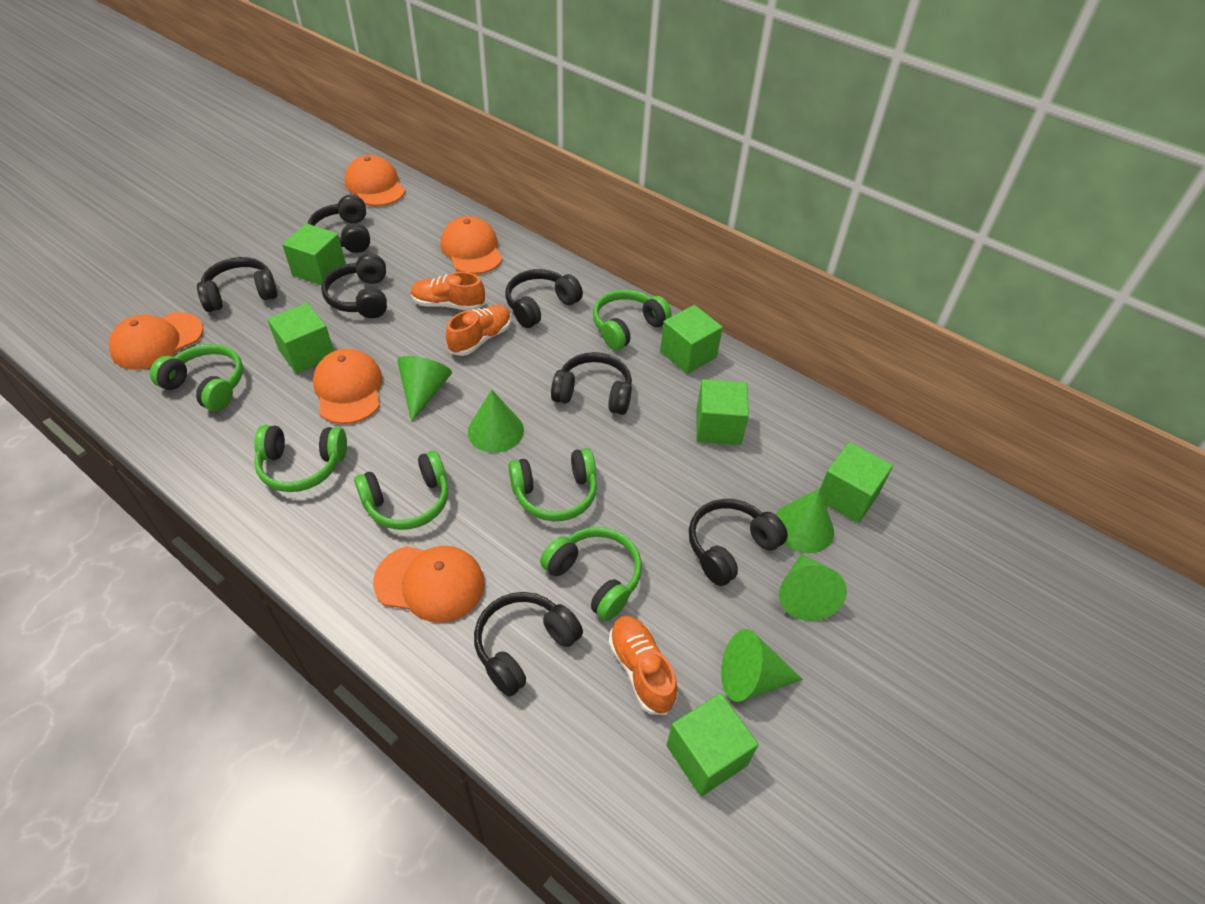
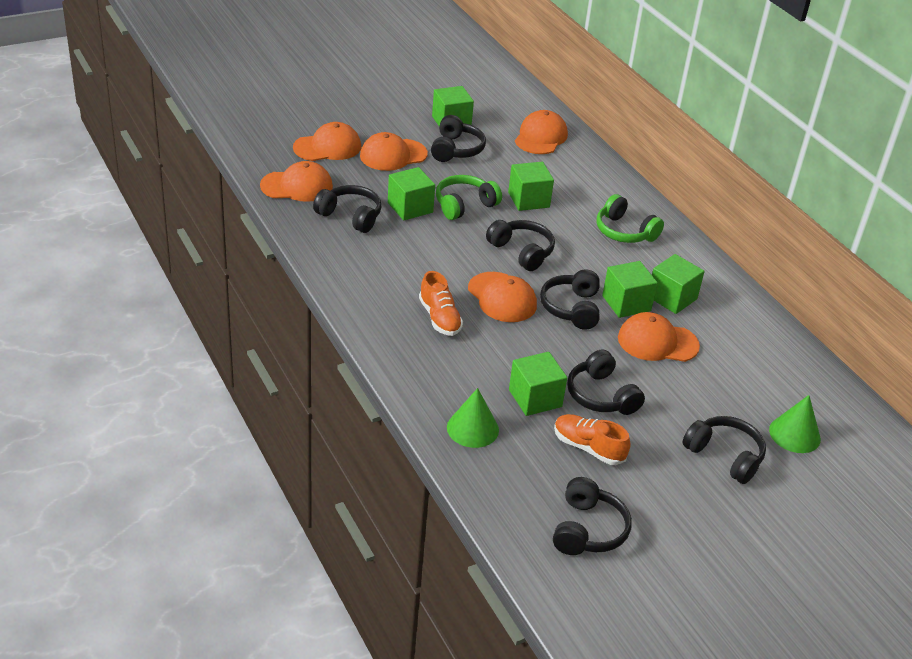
green cone: 5 -> 2
green headphones: 6 -> 2
orange cap: 5 -> 6
orange shoe: 3 -> 2

